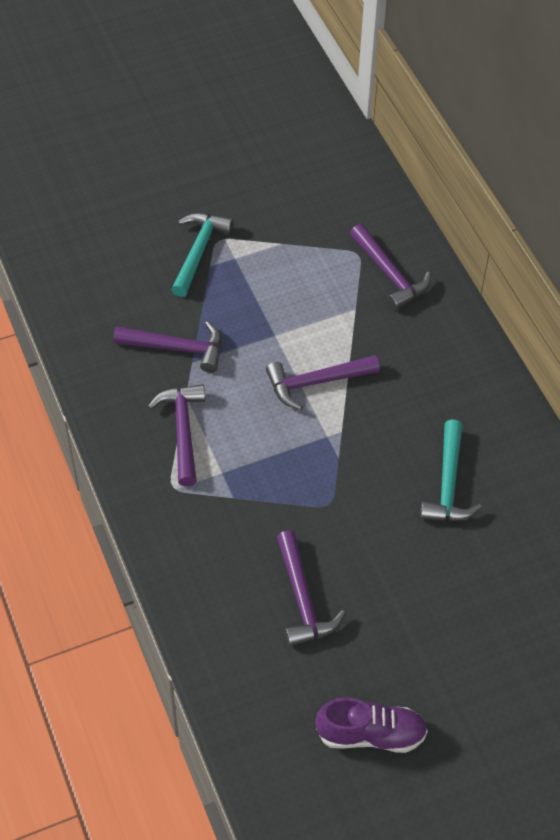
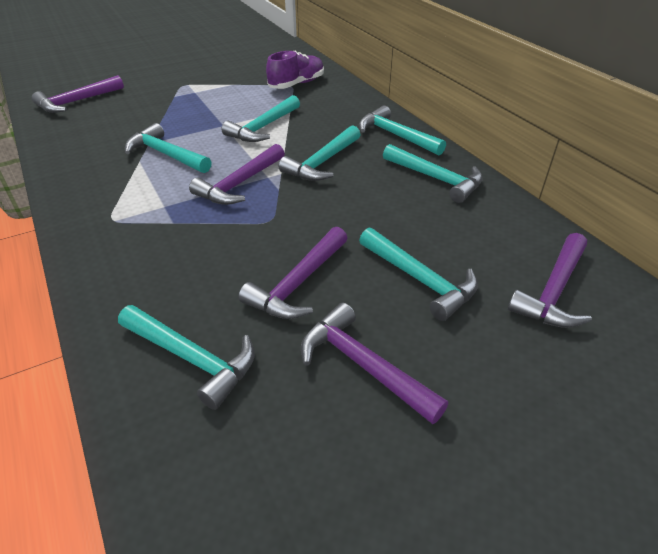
turquoise hammer: 2 -> 7

